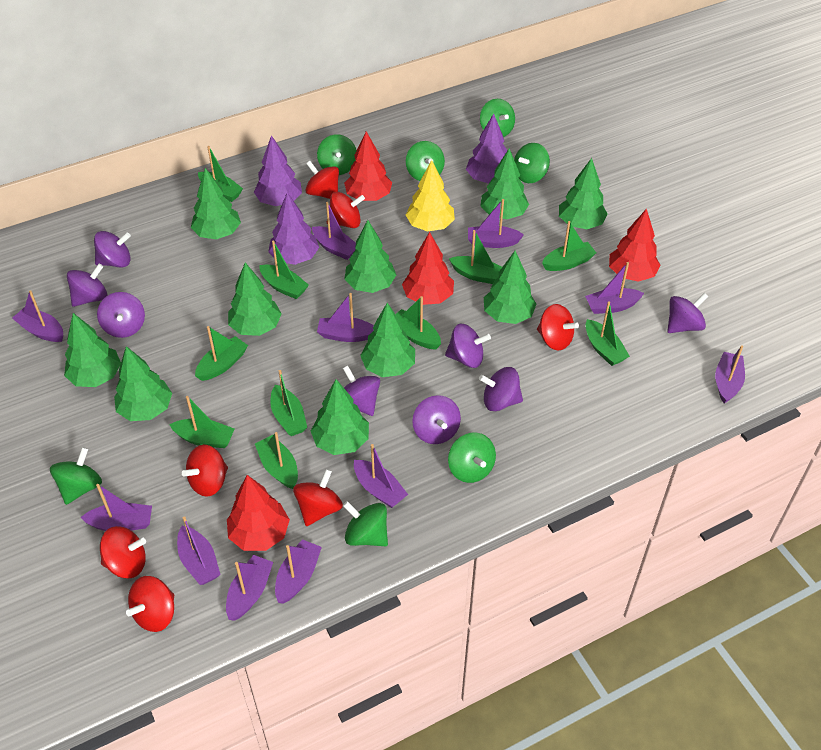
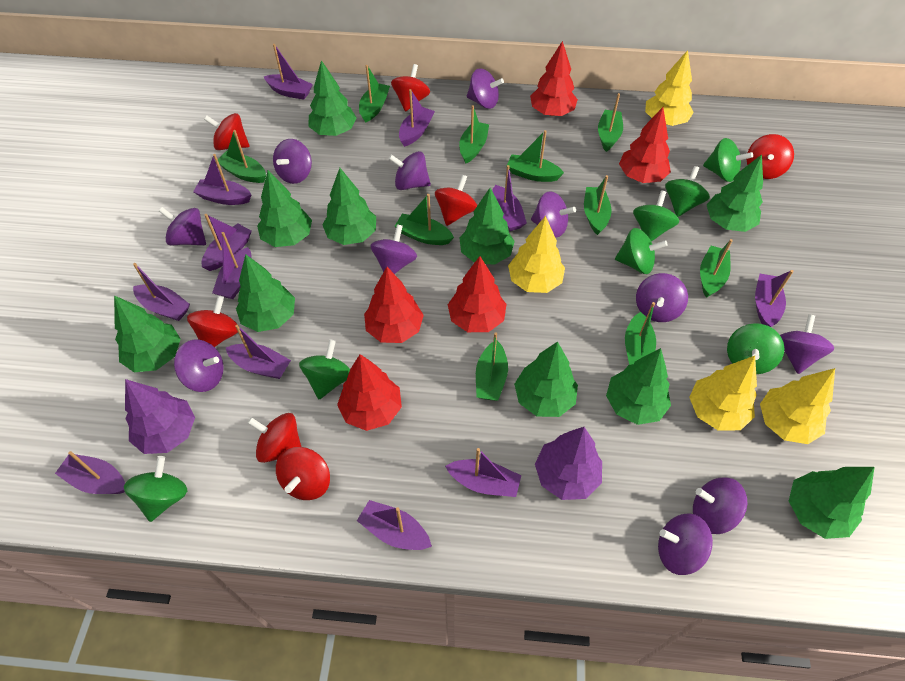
purple boat: 11 -> 12
purple spinning top: 8 -> 11
purple tree: 3 -> 2
red tree: 4 -> 5
yellow tree: 1 -> 4

